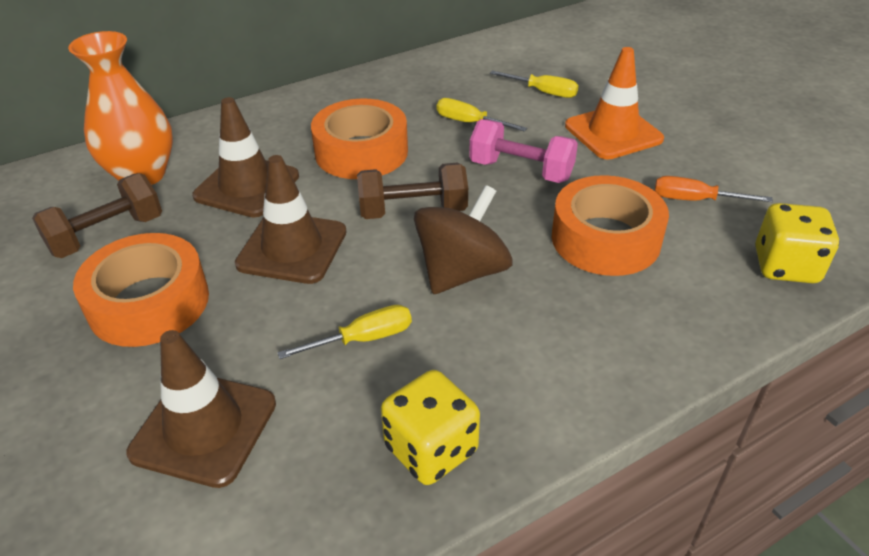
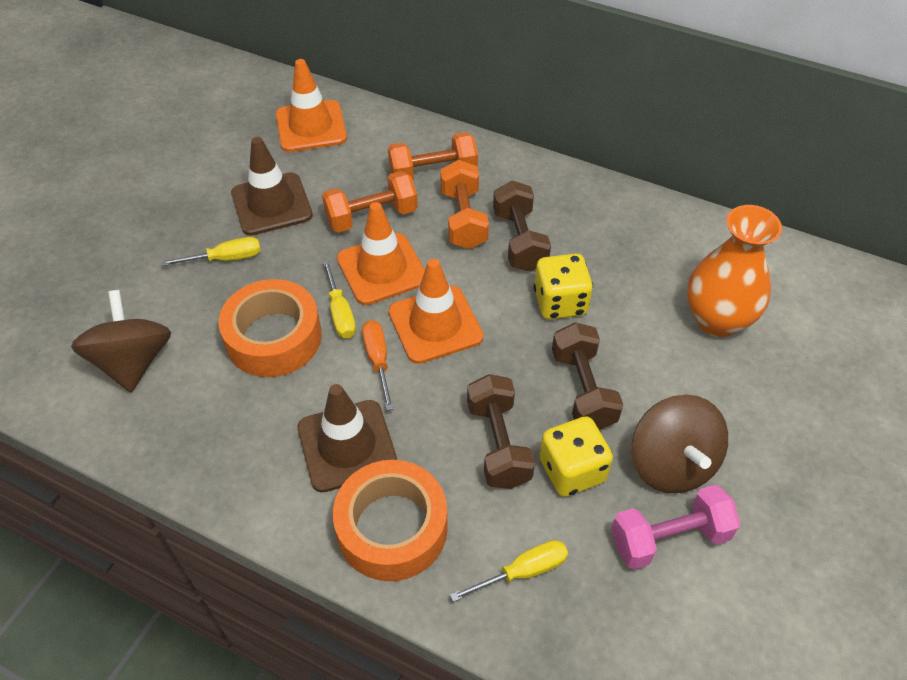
brown dumbbell: 2 -> 3
brown spinning top: 1 -> 2
brown traffic cone: 3 -> 2
orange dumbbell: 0 -> 3
orange tape: 3 -> 2
orange traffic cone: 1 -> 3

